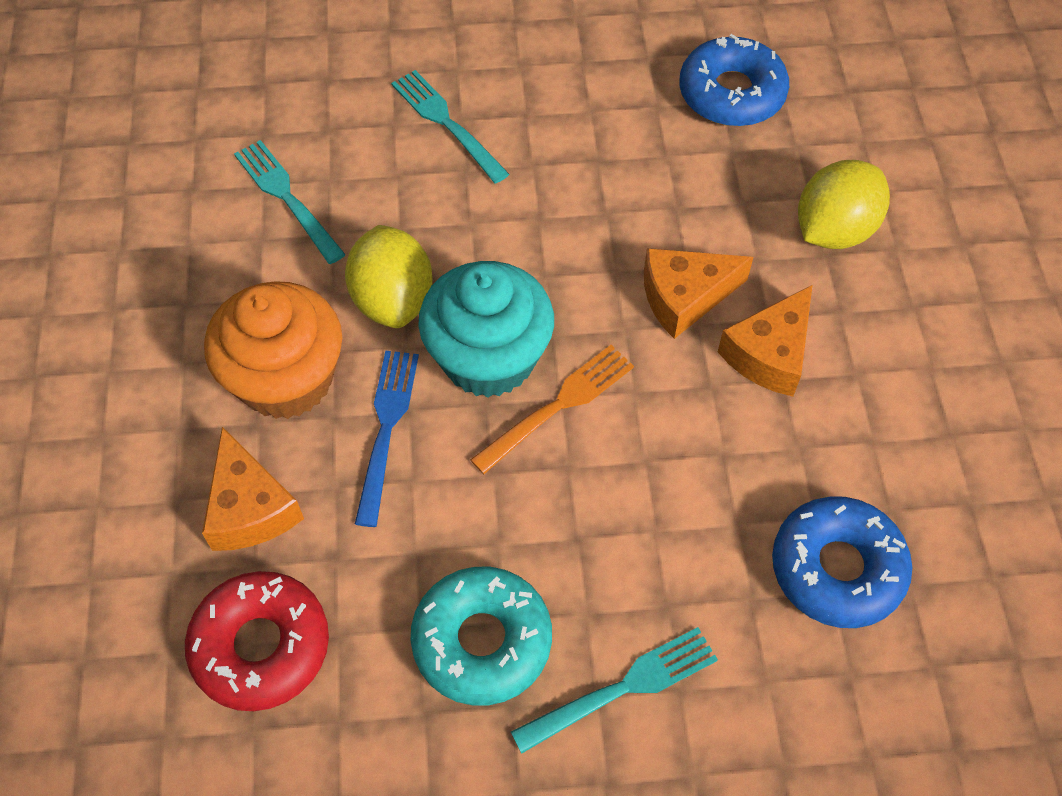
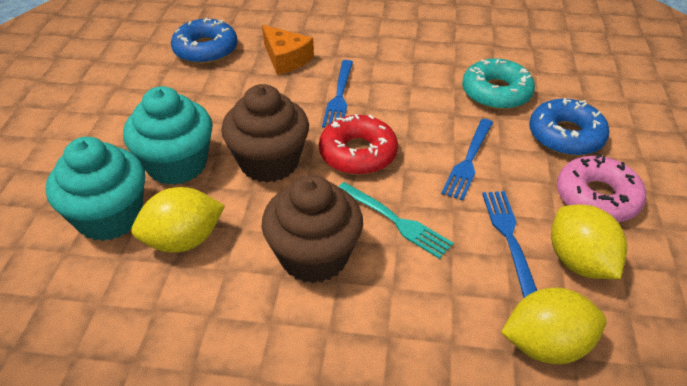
blue fork: 1 -> 3
brown cupcake: 0 -> 2
orange cheese: 3 -> 1
orange cupcake: 1 -> 0
orange fork: 1 -> 0
pink donut: 0 -> 1
turquoise cupcake: 1 -> 2
turquoise fork: 3 -> 1
yellow lemon: 2 -> 3

